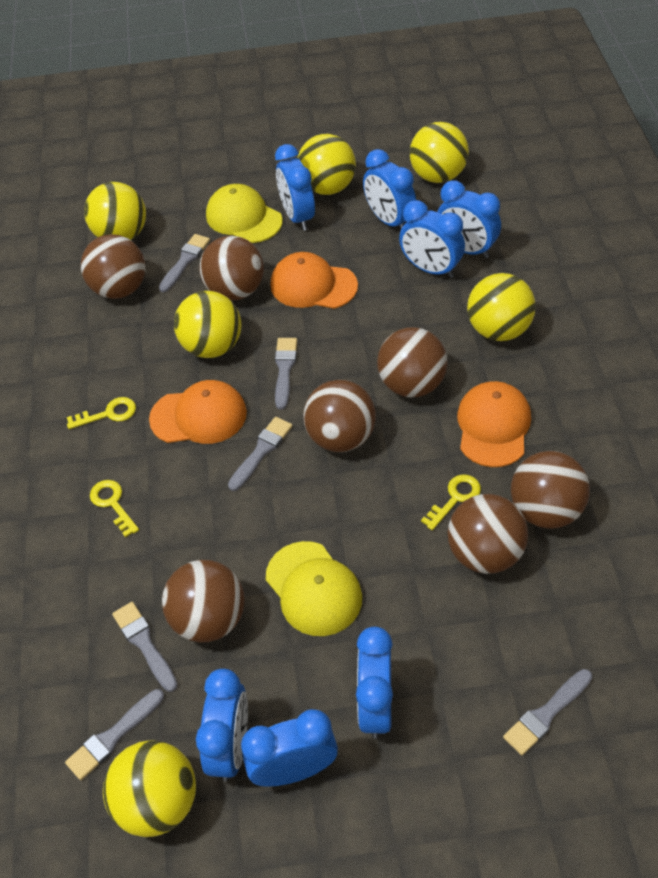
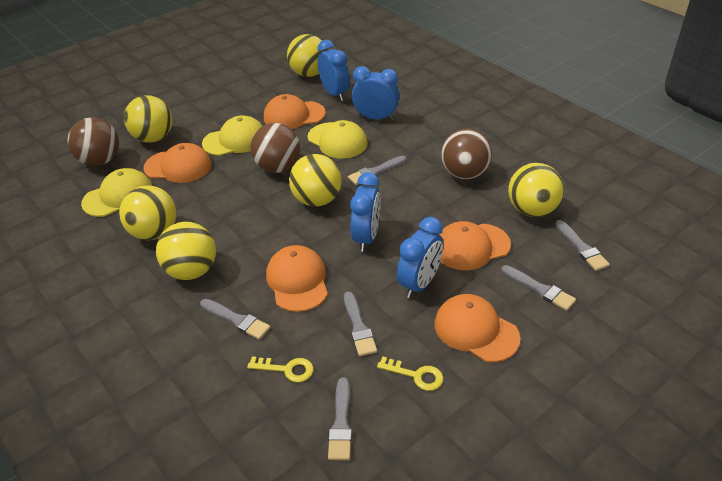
blue clock: 7 -> 4
brown ball: 7 -> 3
orange cap: 3 -> 5
yellow cap: 2 -> 3
yellow key: 3 -> 2

